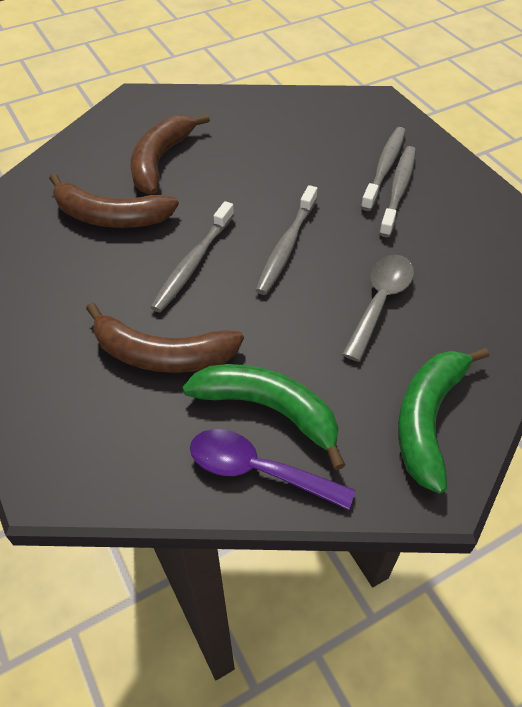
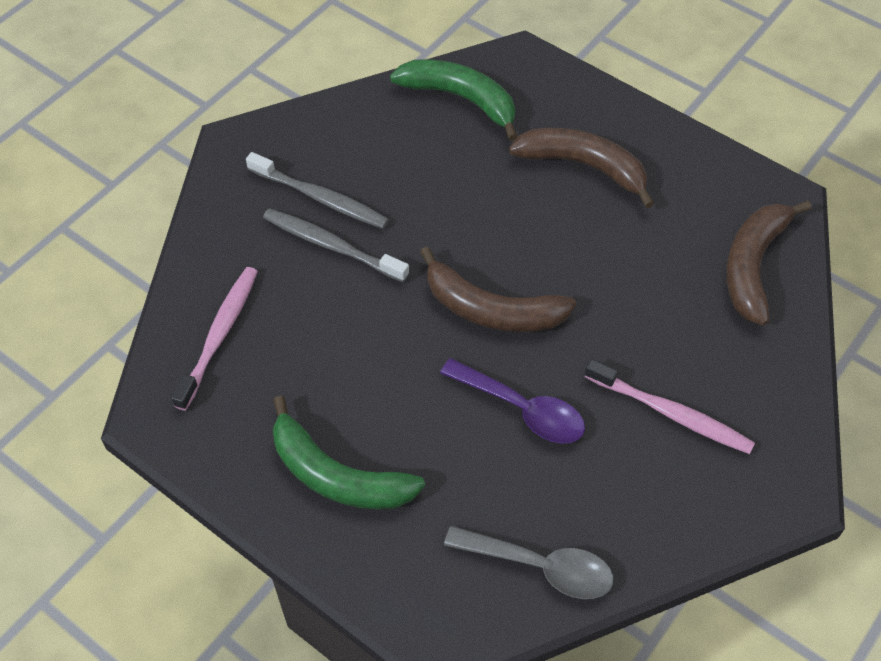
grey toothbrush: 4 -> 2
pink toothbrush: 0 -> 2

